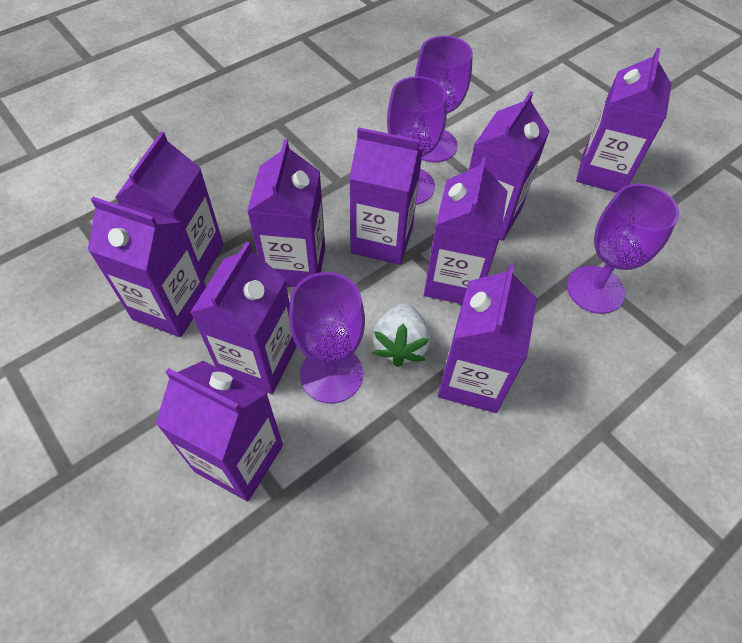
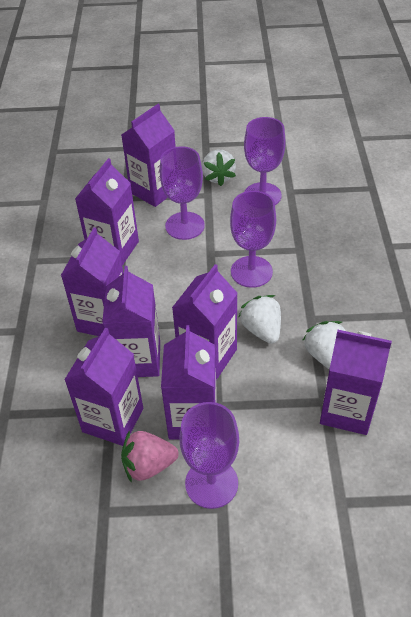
pink strawberry: 0 -> 1
purple carton: 10 -> 8
white strawberry: 1 -> 3

